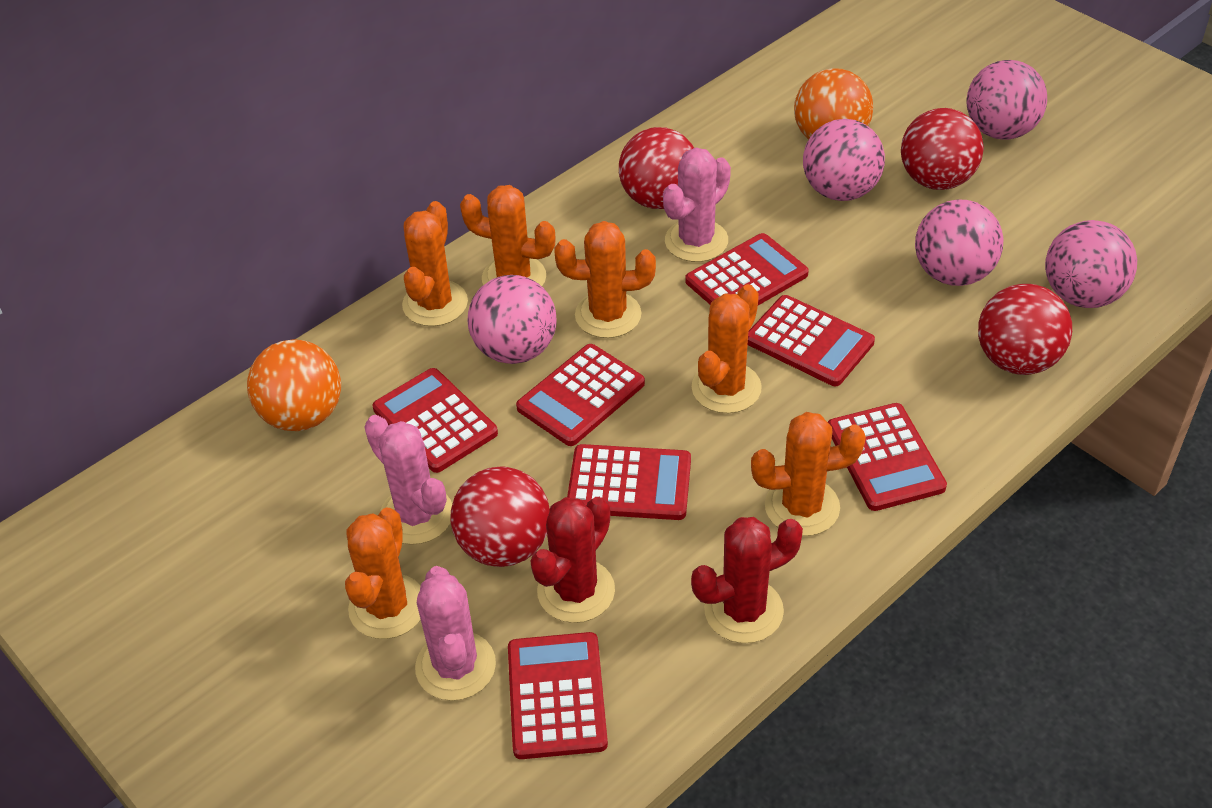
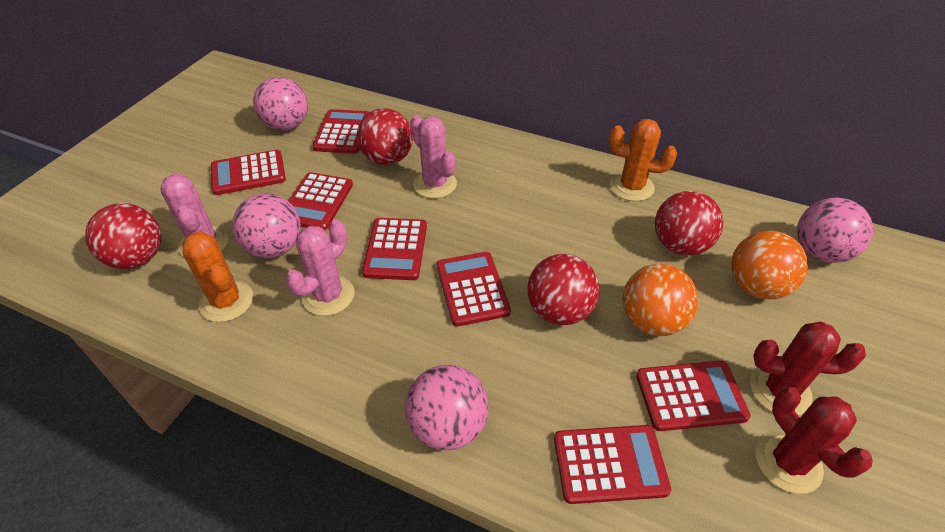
orange cactus: 6 -> 2
pink ball: 5 -> 4

